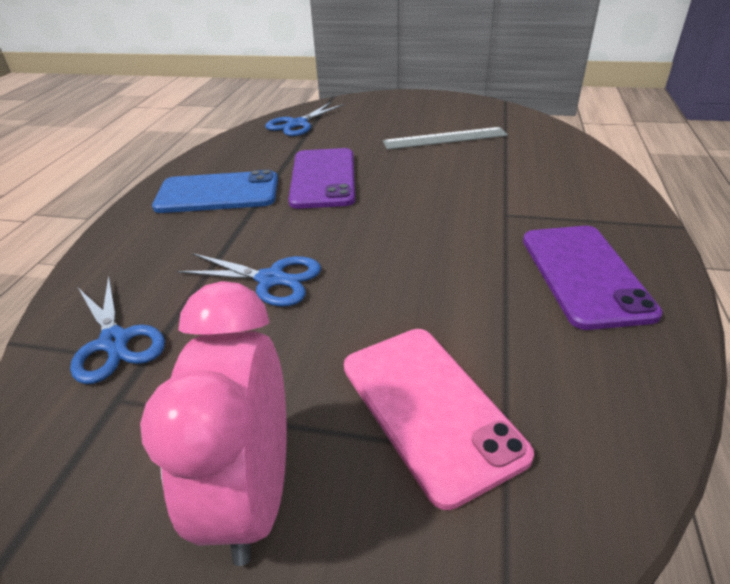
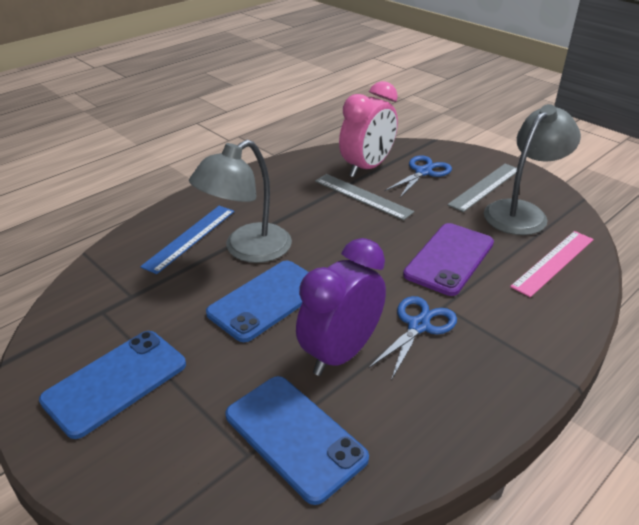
blue phone: 1 -> 3
blue ruler: 0 -> 1
blue scissors: 3 -> 2
grey lamp: 0 -> 2
grey ruler: 1 -> 2
pink phone: 1 -> 0
pink ruler: 0 -> 1
purple clock: 0 -> 1
purple phone: 2 -> 1

